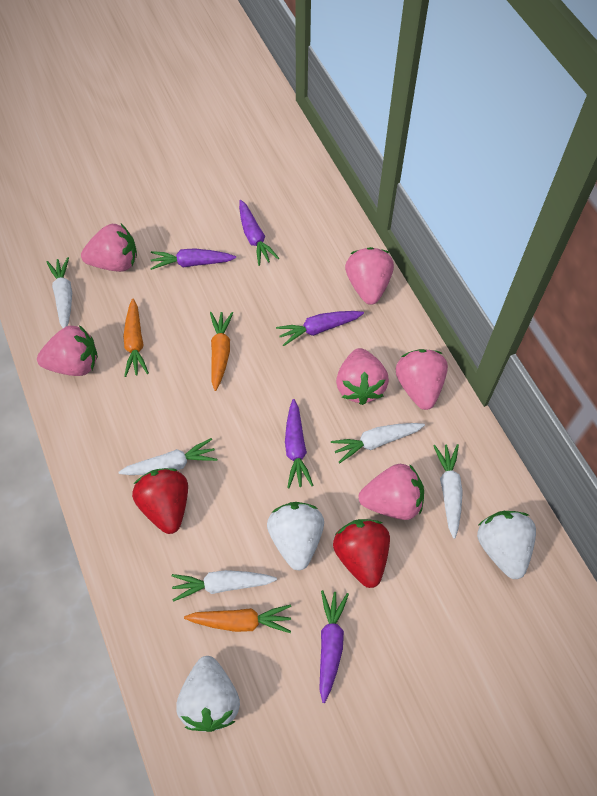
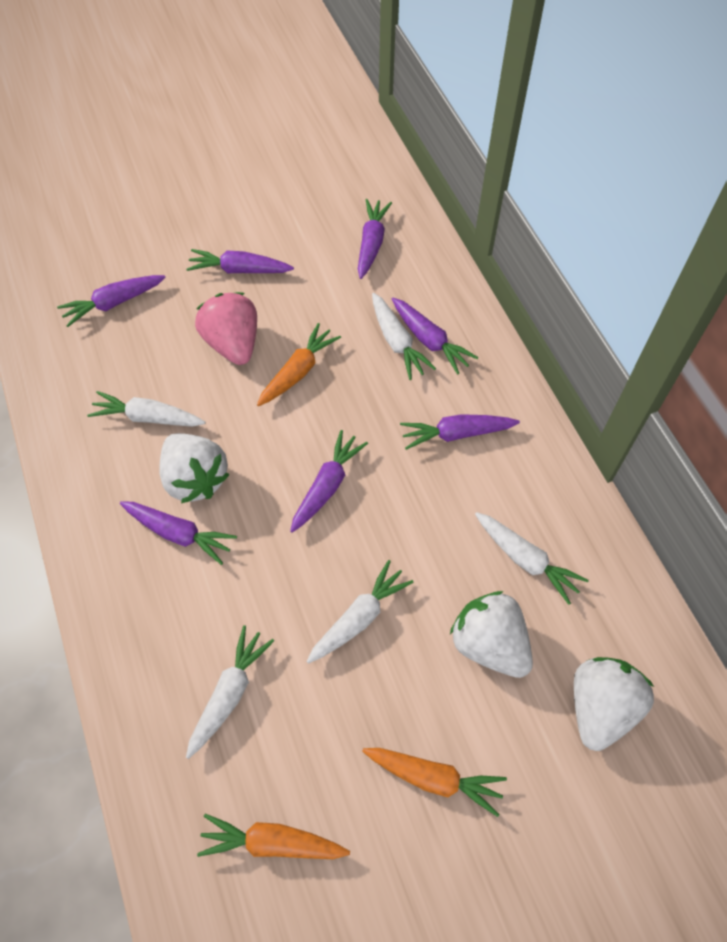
pink strawberry: 6 -> 1
purple carrot: 5 -> 7
red strawberry: 2 -> 0

